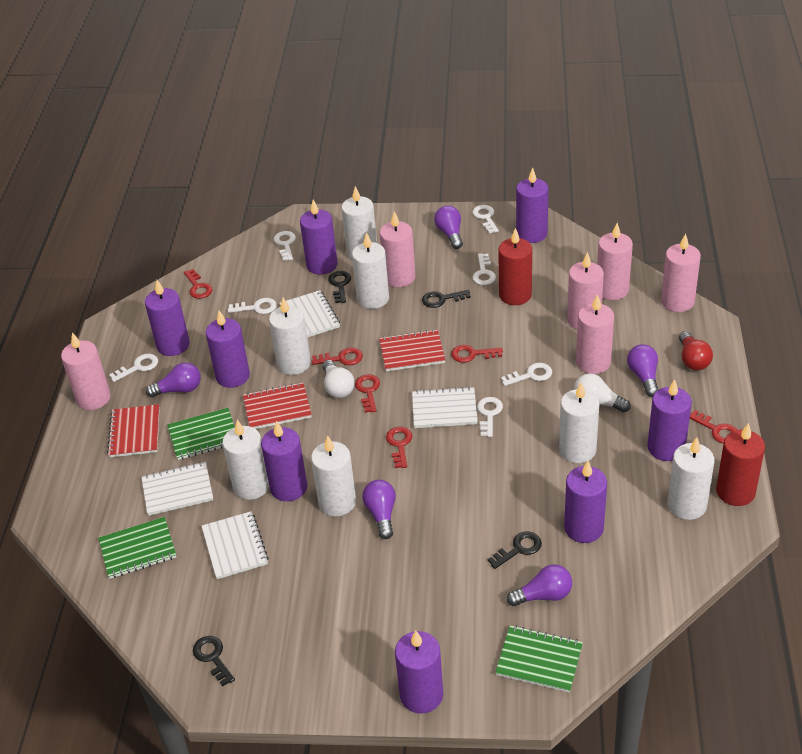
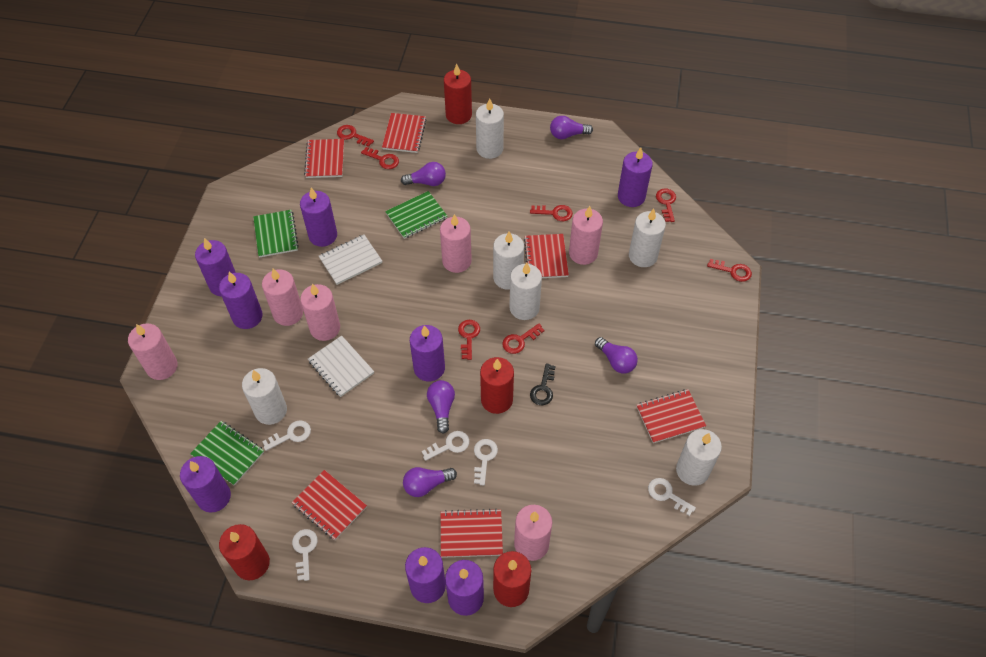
black key: 4 -> 1
red candle: 2 -> 4
red key: 6 -> 7
red light bulb: 1 -> 0
red notebook: 3 -> 6
white candle: 7 -> 6
white key: 7 -> 5
white light bulb: 2 -> 0
white notebook: 4 -> 2

